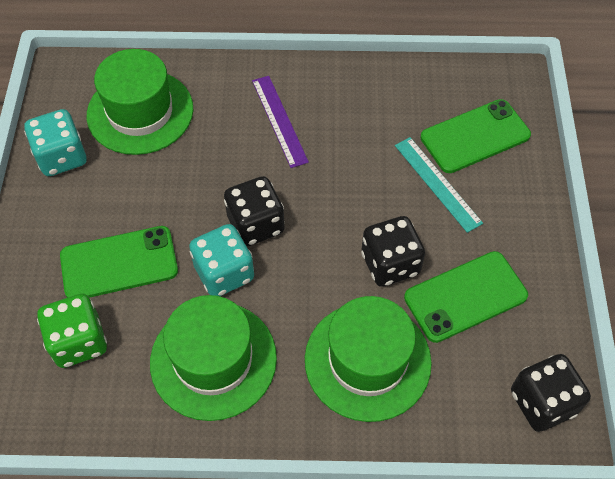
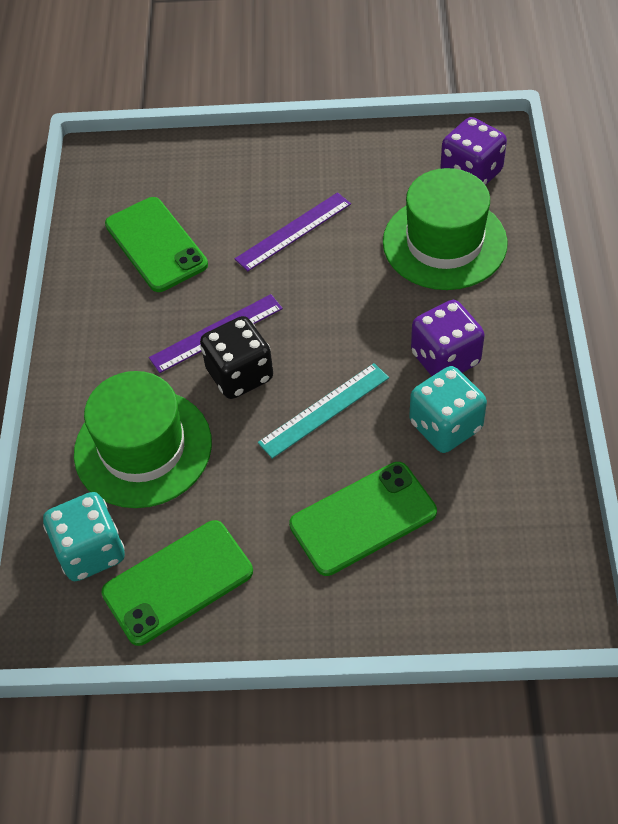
black dice: 3 -> 1
green dice: 1 -> 0
green hat: 3 -> 2
purple dice: 0 -> 2
purple ruler: 1 -> 2

